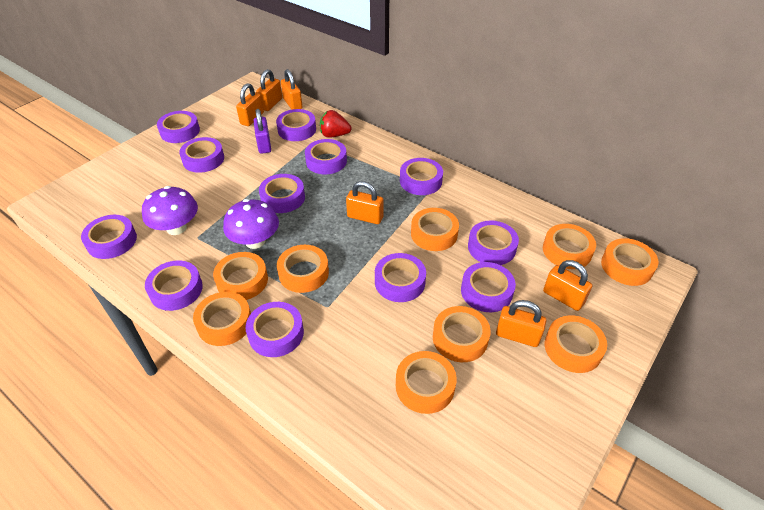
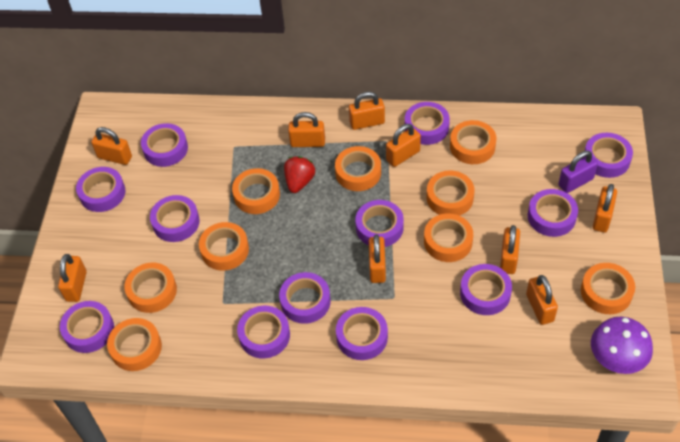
orange padlock: 6 -> 9
purple mushroom: 2 -> 1

